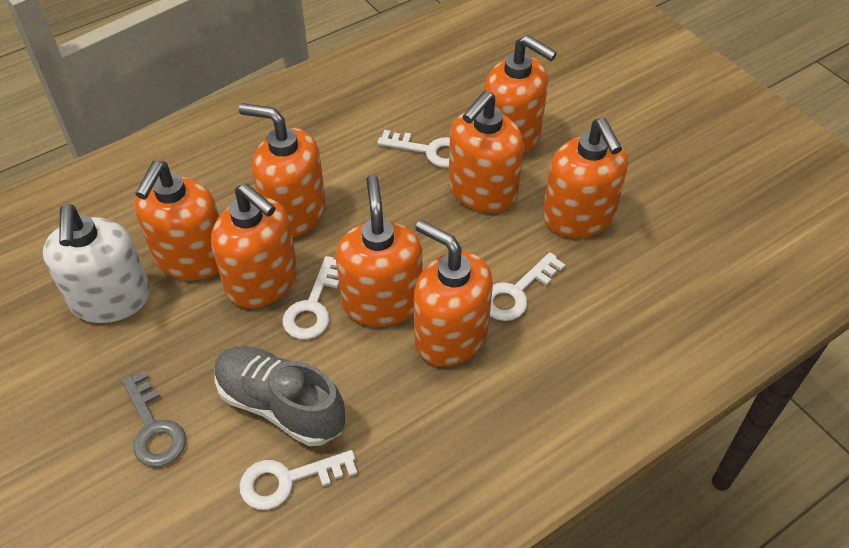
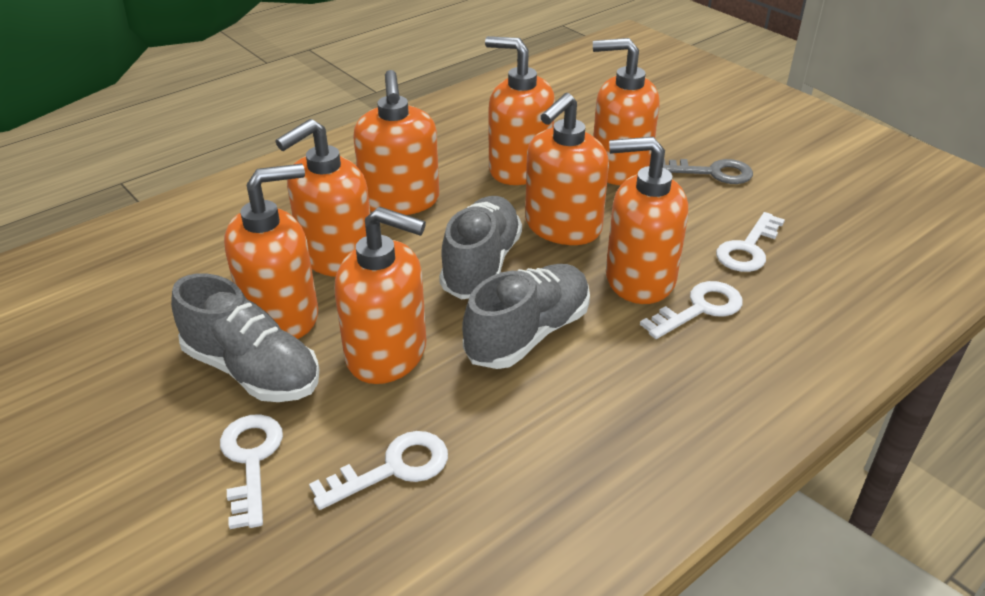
grey shoe: 1 -> 3
white soap dispenser: 1 -> 0

